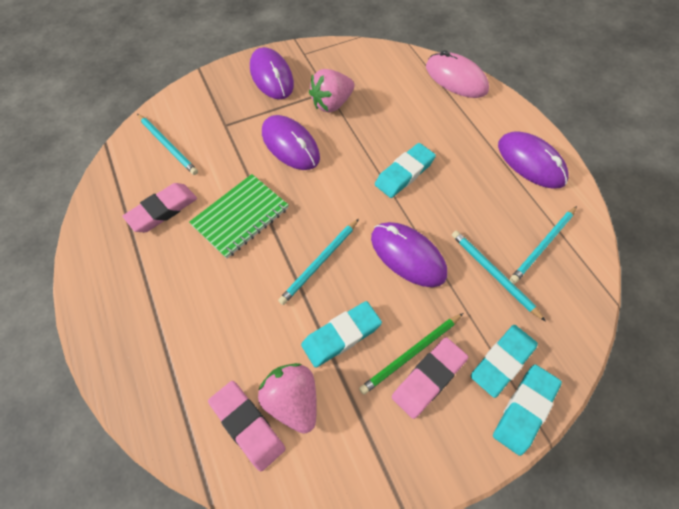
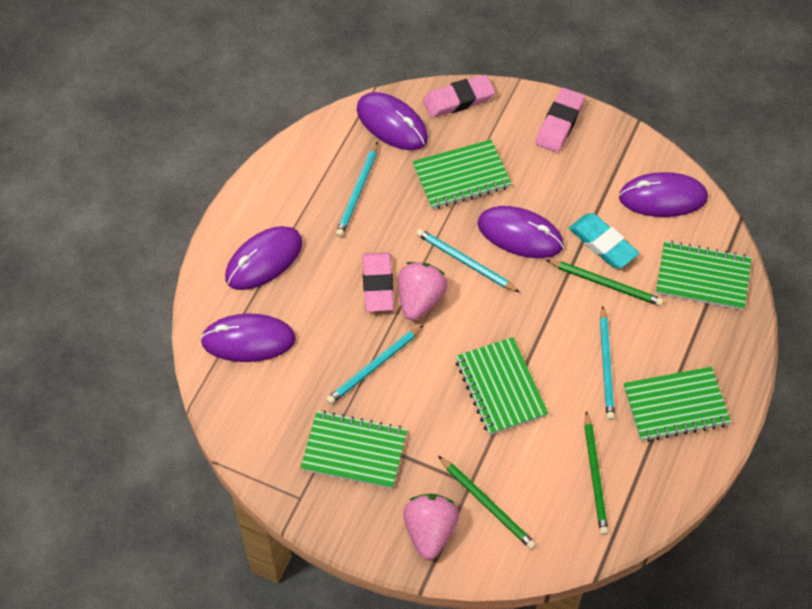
green notebook: 1 -> 5
green pencil: 1 -> 3
pink mouse: 1 -> 0
purple mouse: 4 -> 5
turquoise eraser: 4 -> 1

